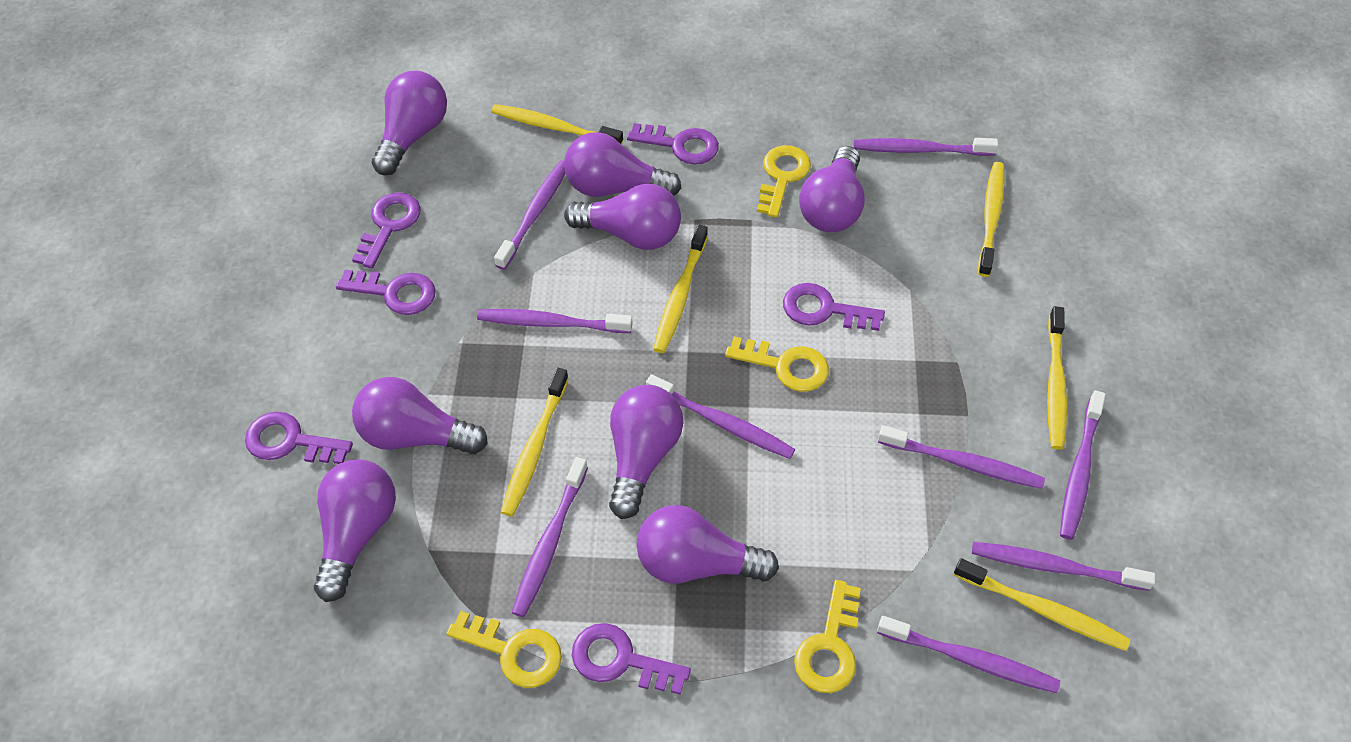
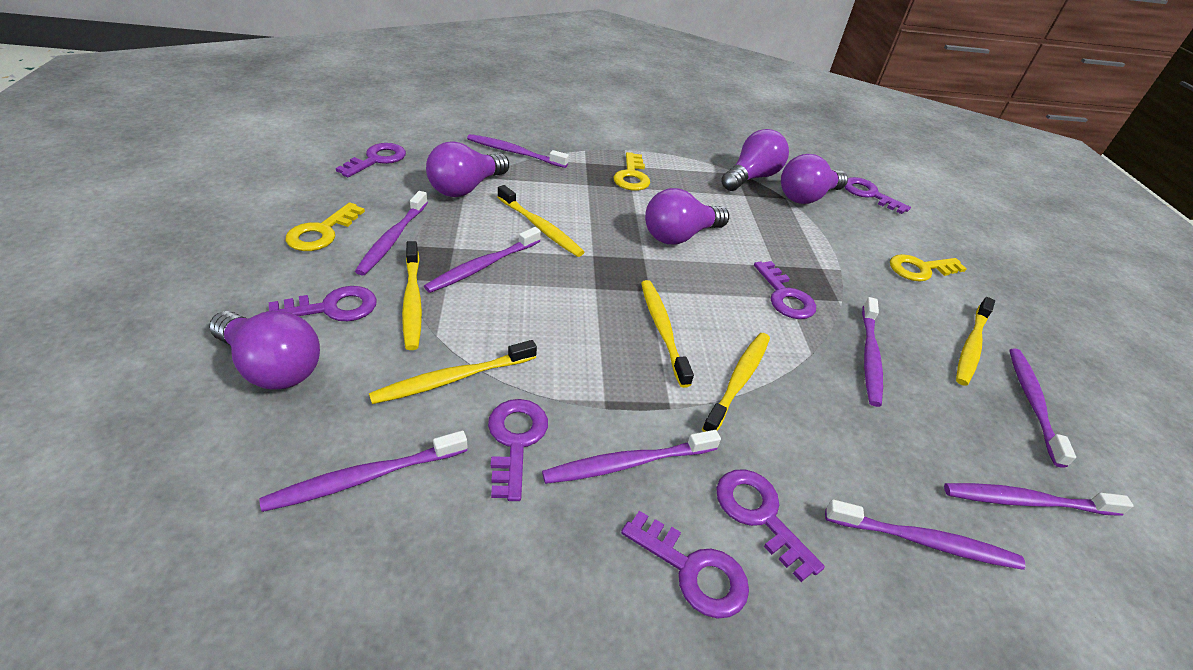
purple key: 6 -> 7
purple light bulb: 8 -> 5
yellow key: 4 -> 3

